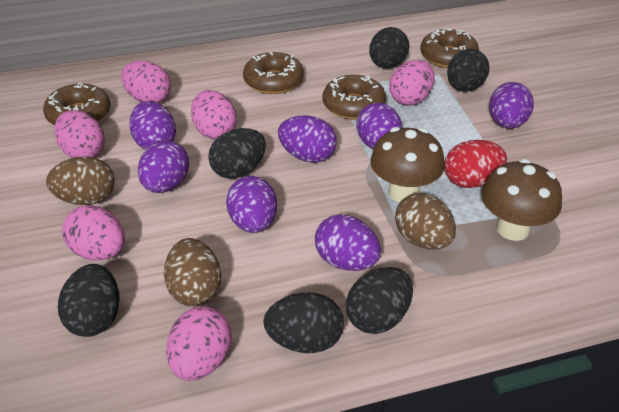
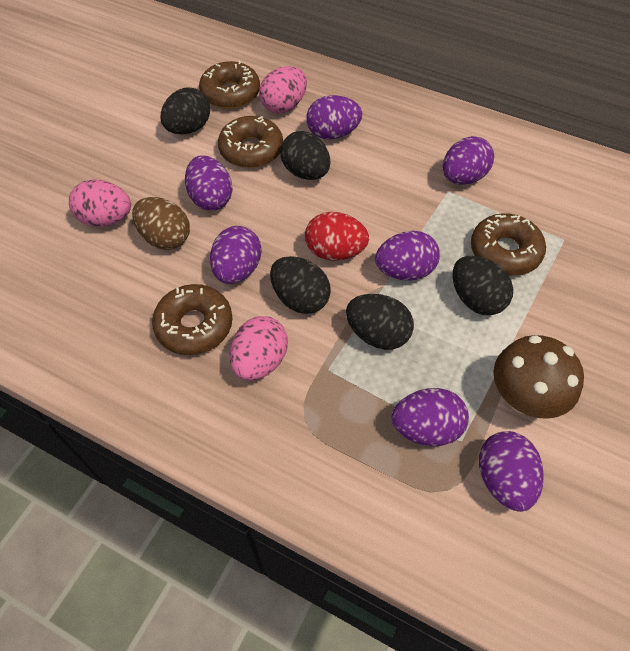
black egg: 6 -> 5
brown egg: 3 -> 1
brown mushroom: 2 -> 1
pink egg: 6 -> 3

